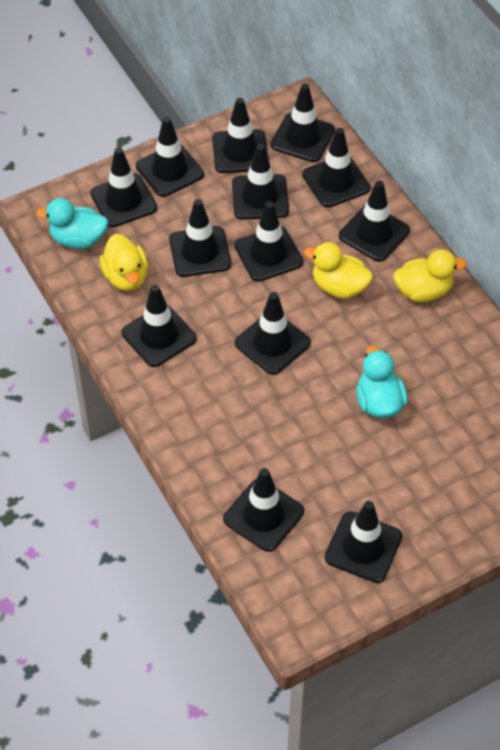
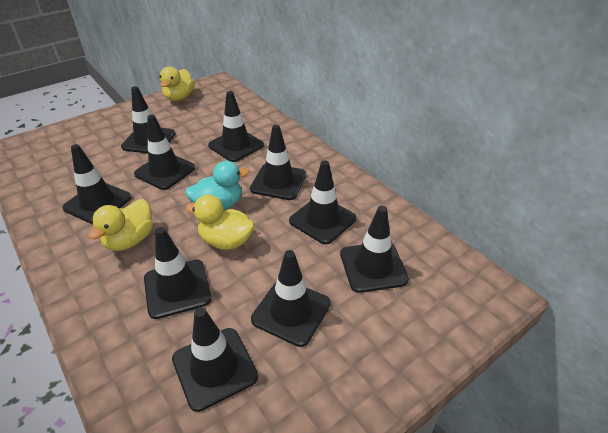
black traffic cone: 13 -> 10
turquoise duck: 2 -> 1

